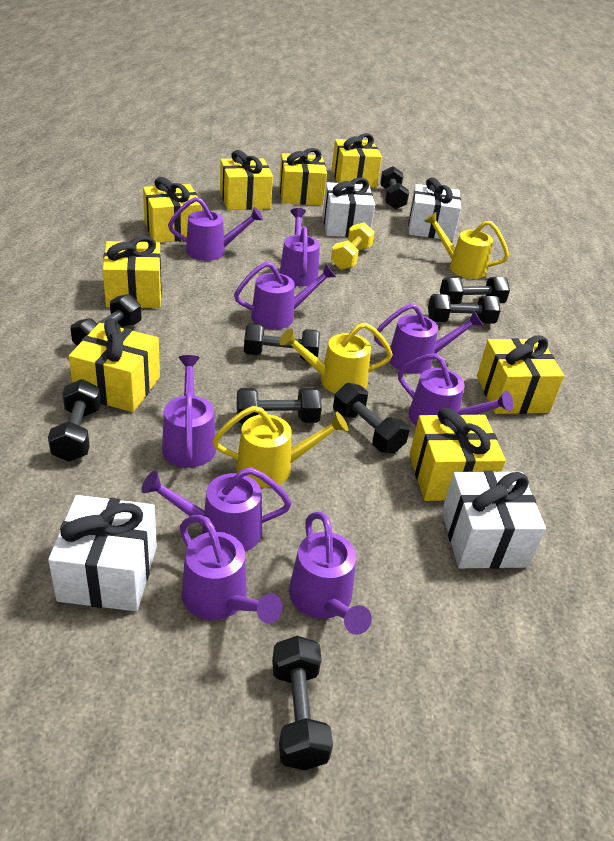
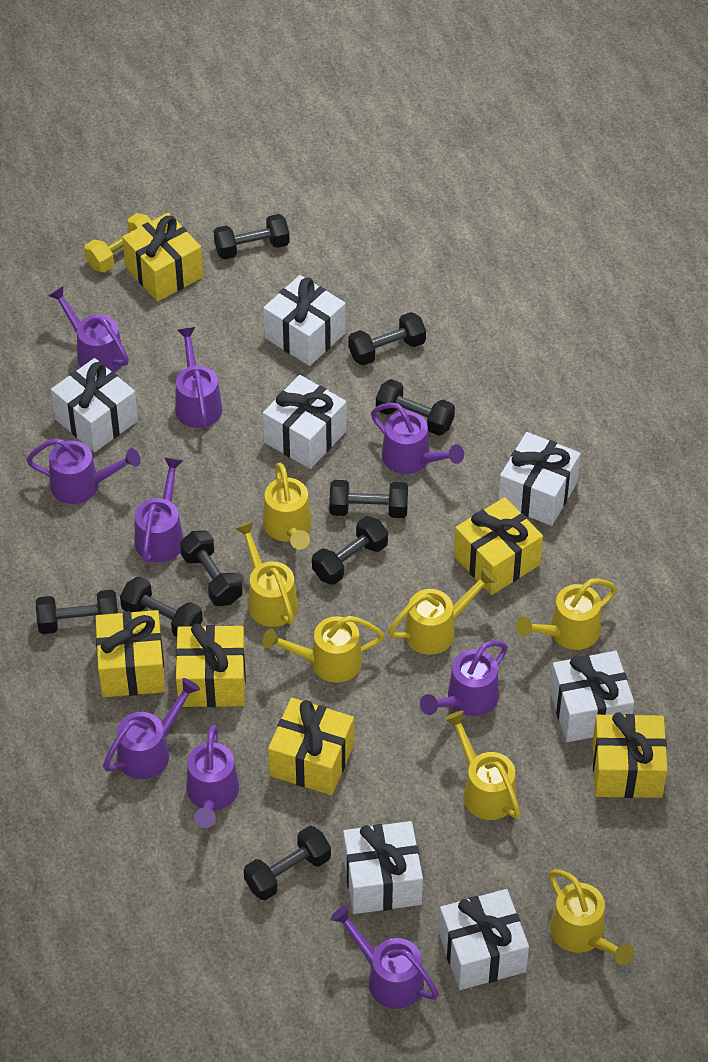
white gift: 4 -> 7
yellow gift: 8 -> 6
yellow watering can: 3 -> 7

